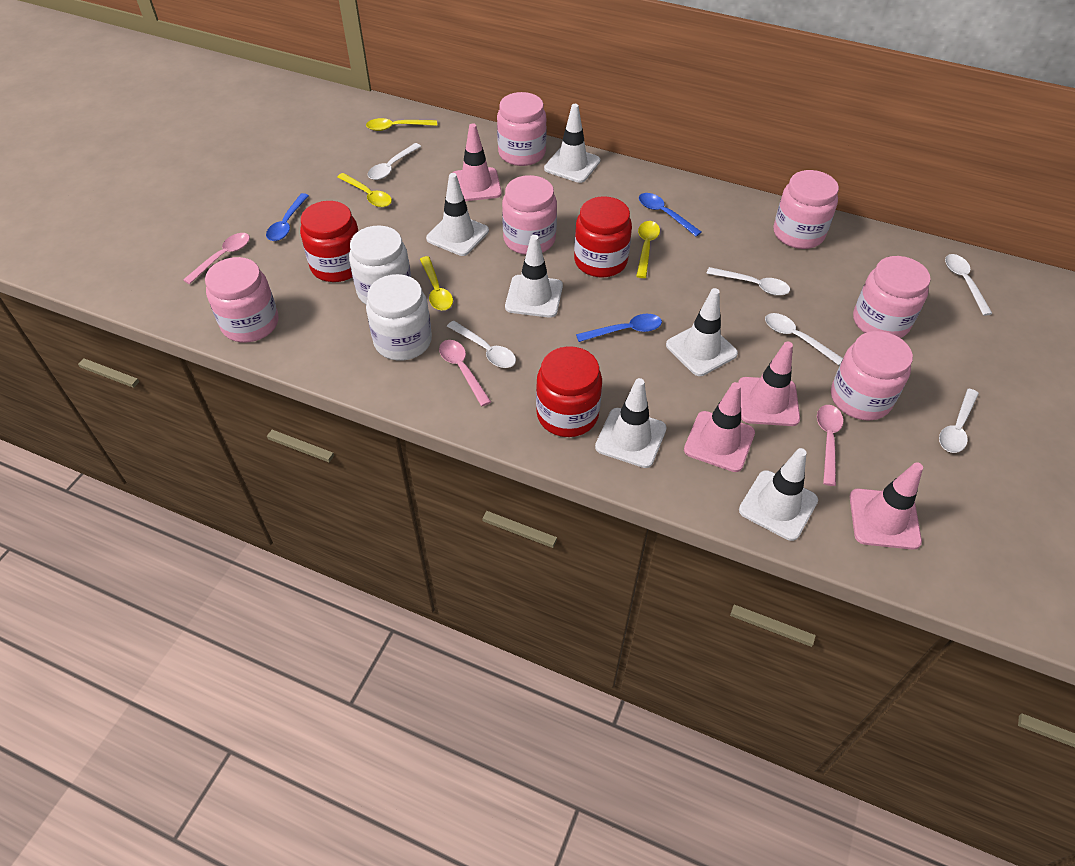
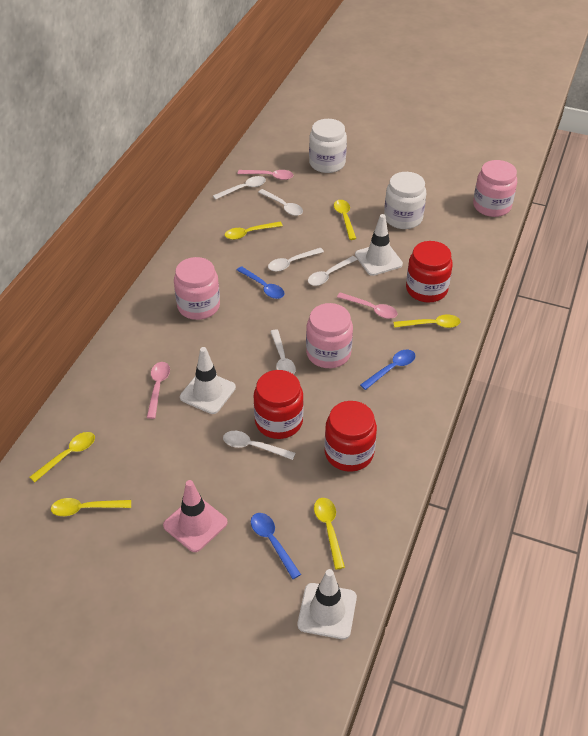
pink jar: 6 -> 3
pink traffic cone: 4 -> 1
white traffic cone: 6 -> 3
yellow spoon: 4 -> 6

